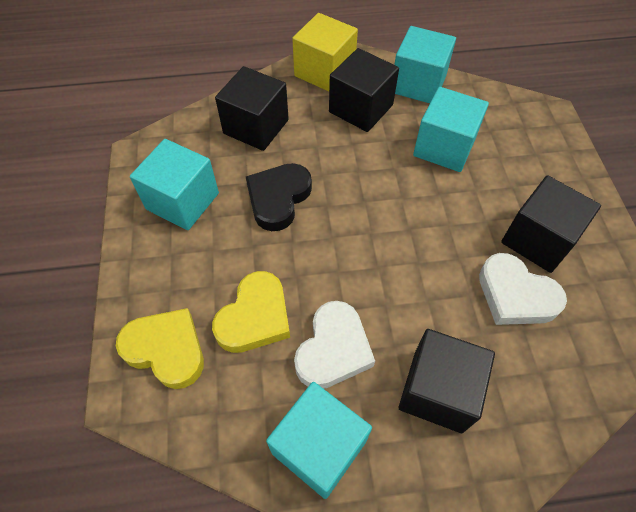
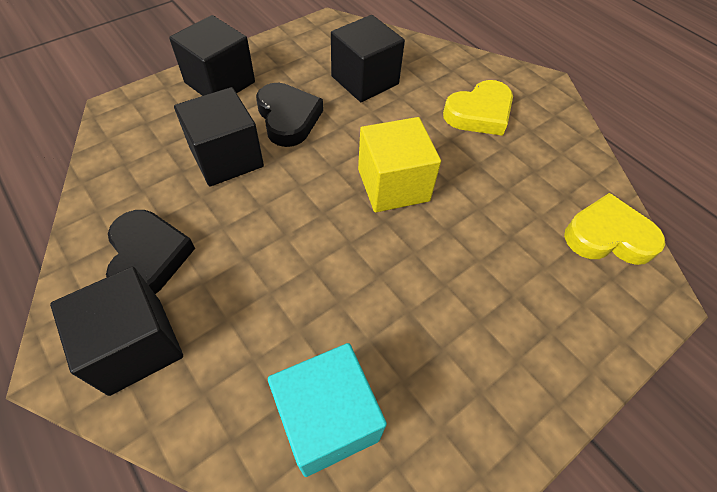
black heart: 1 -> 2
turquoise cube: 4 -> 1
white heart: 2 -> 0

